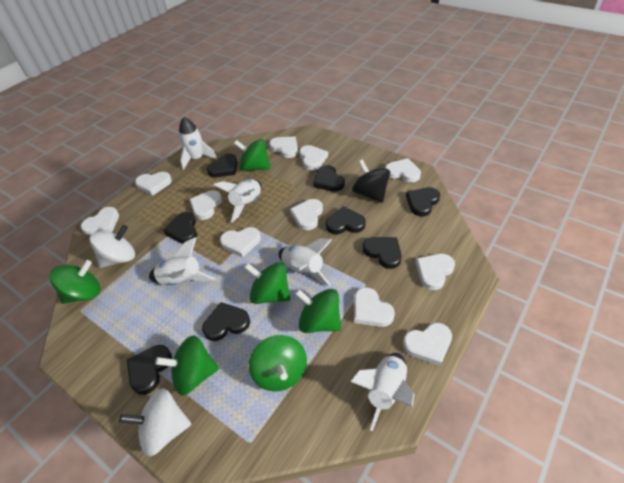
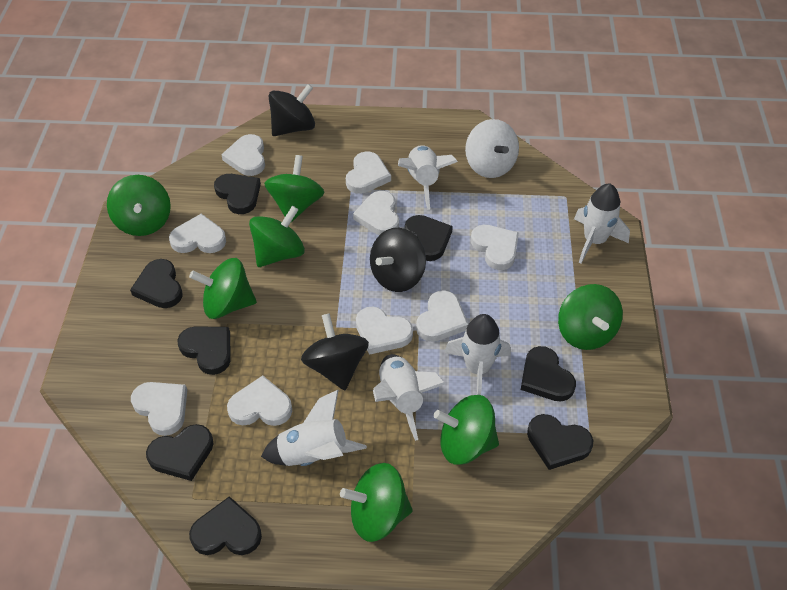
black spinning top: 1 -> 3
green spinning top: 6 -> 7
white heart: 11 -> 9
white spinning top: 2 -> 1

